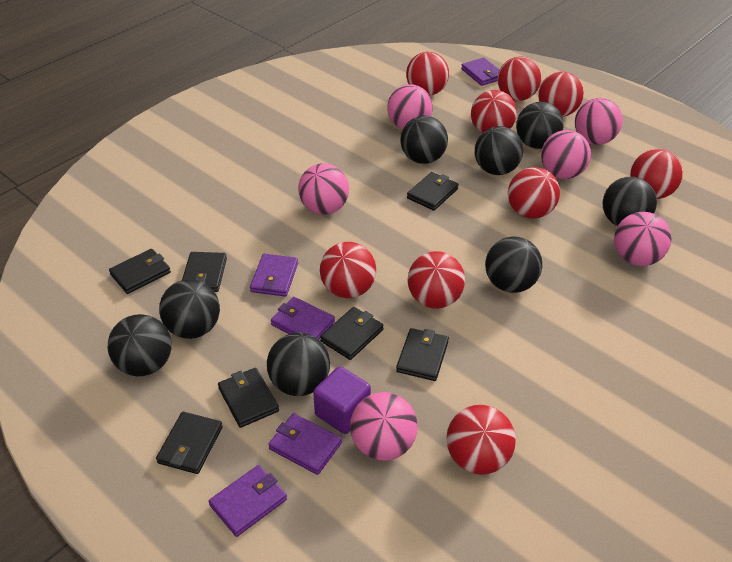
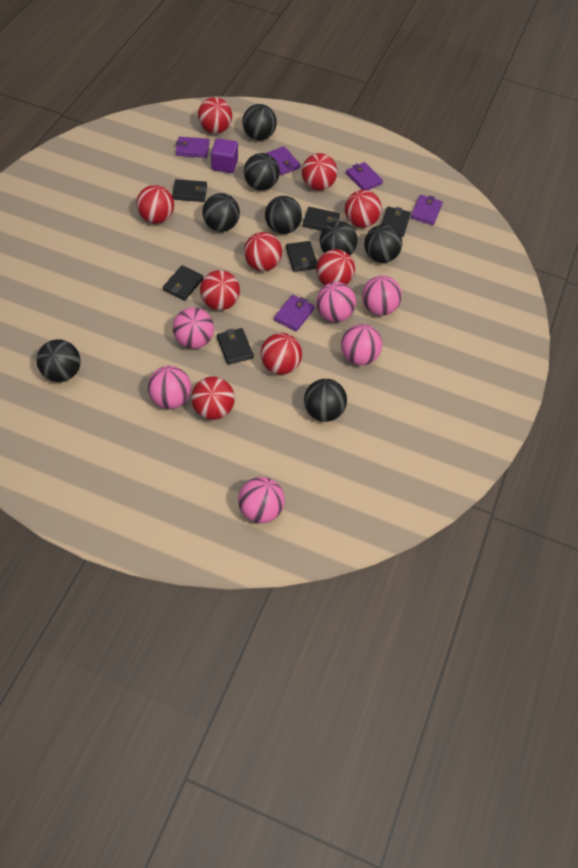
black wallet: 7 -> 6

